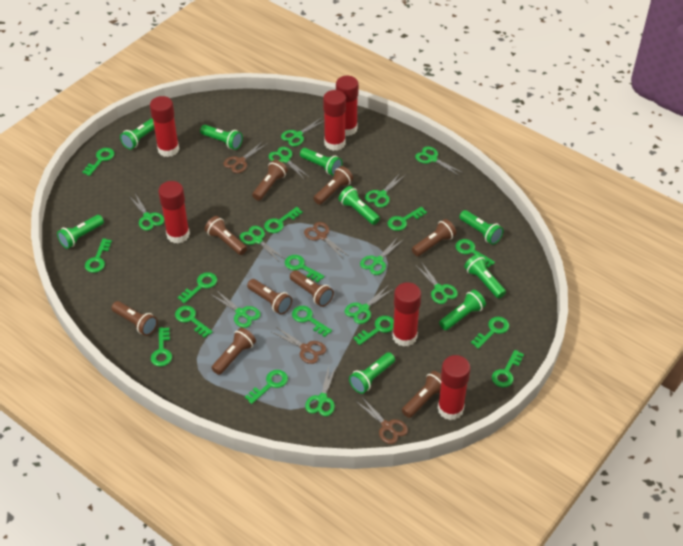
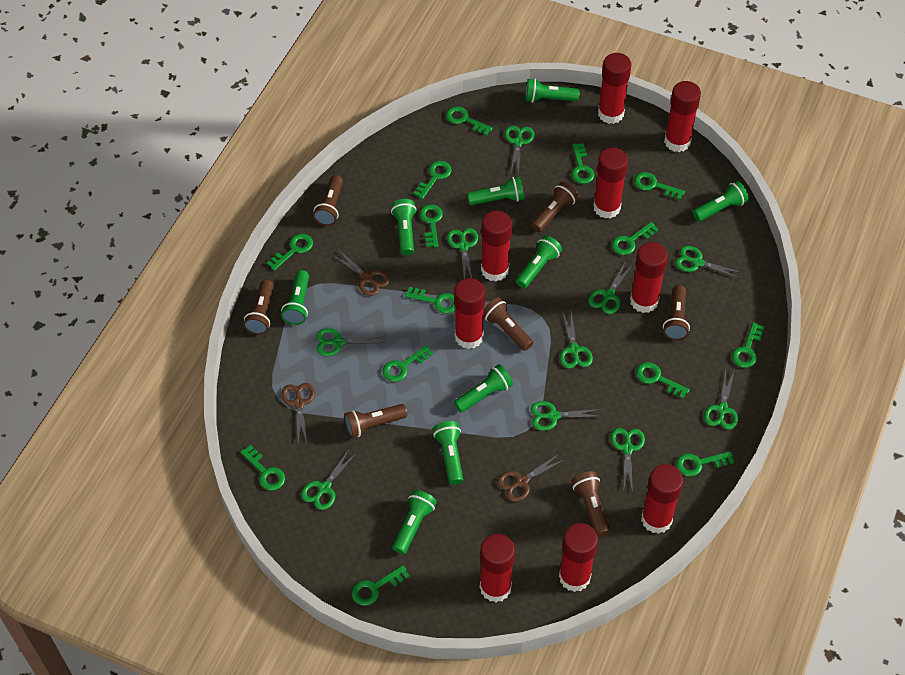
brown flashlight: 9 -> 7
brown scissors: 4 -> 3
green scissors: 11 -> 10
red glue stick: 6 -> 9

